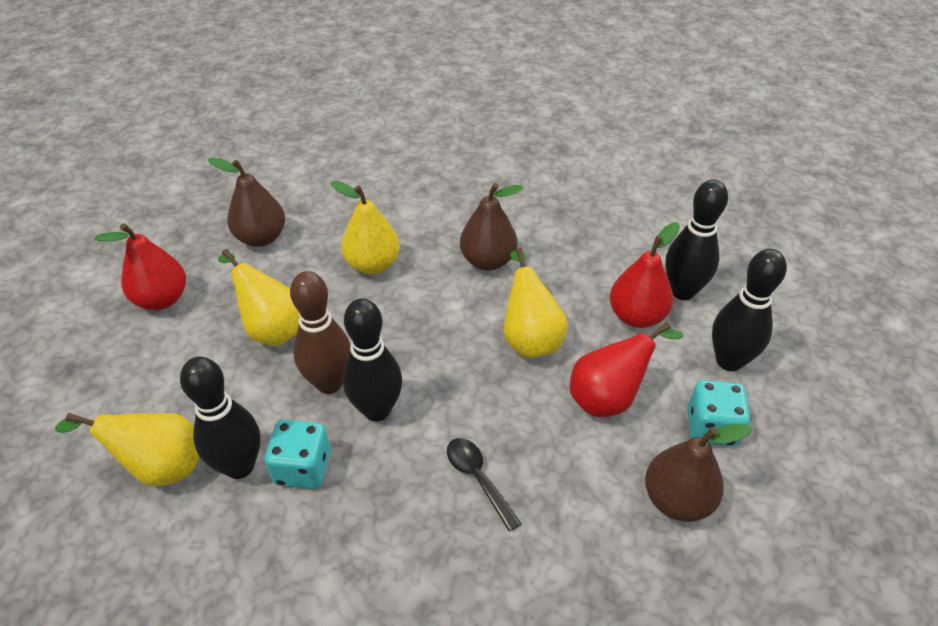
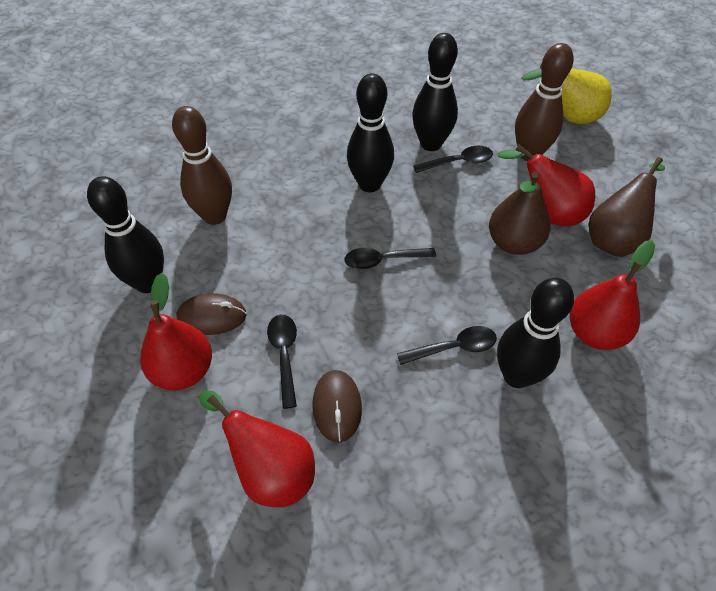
black spoon: 1 -> 4
brown bowling pin: 1 -> 2
brown mouse: 0 -> 2
brown pear: 3 -> 2
red pear: 3 -> 4
turquoise dice: 2 -> 0
yellow pear: 4 -> 1

